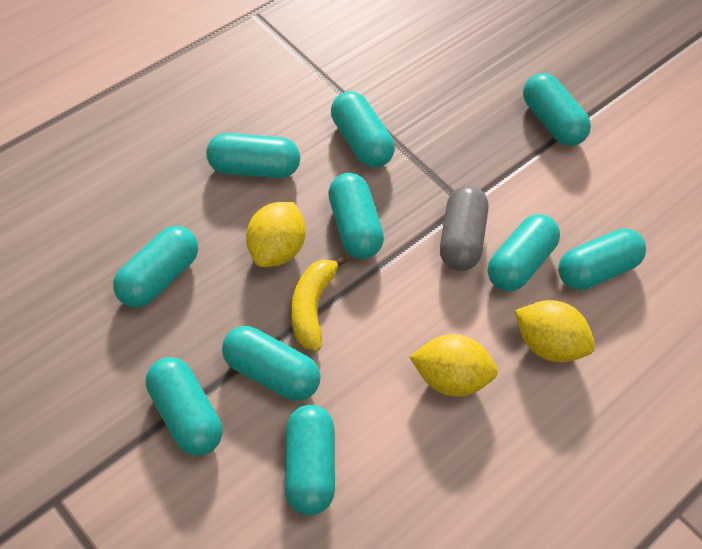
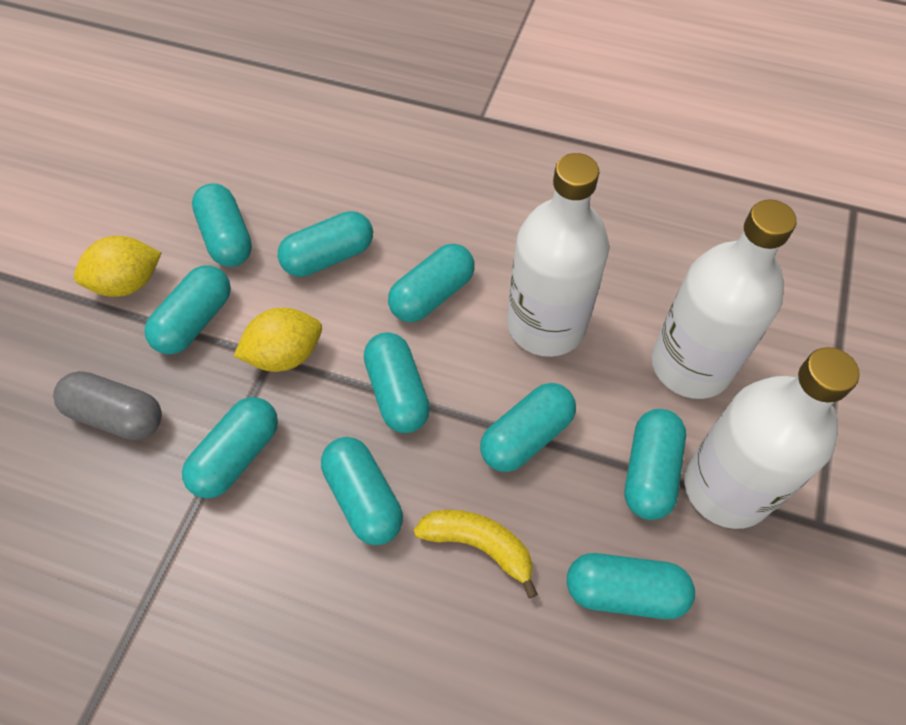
white bottle: 0 -> 3
yellow lemon: 3 -> 2

